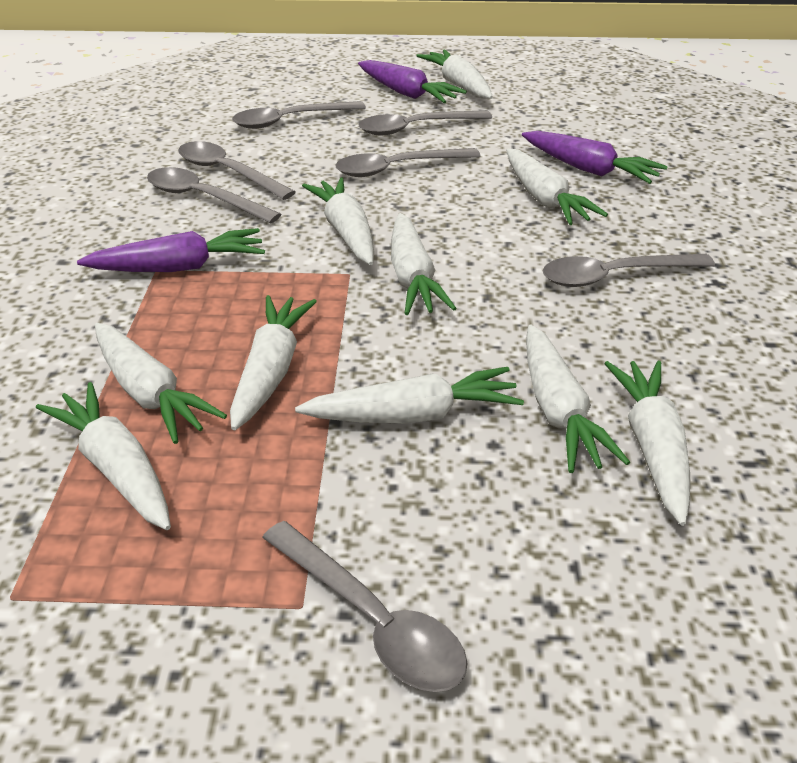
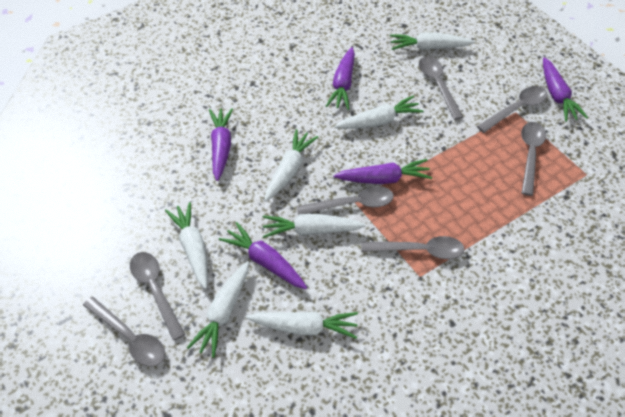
purple carrot: 3 -> 5
white carrot: 10 -> 7

